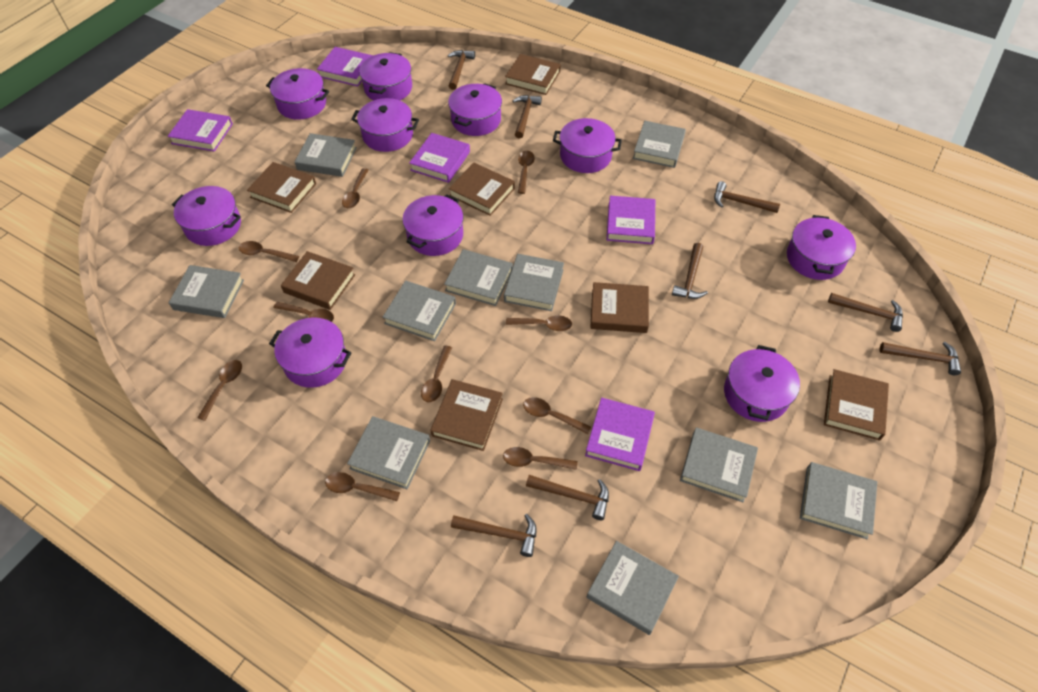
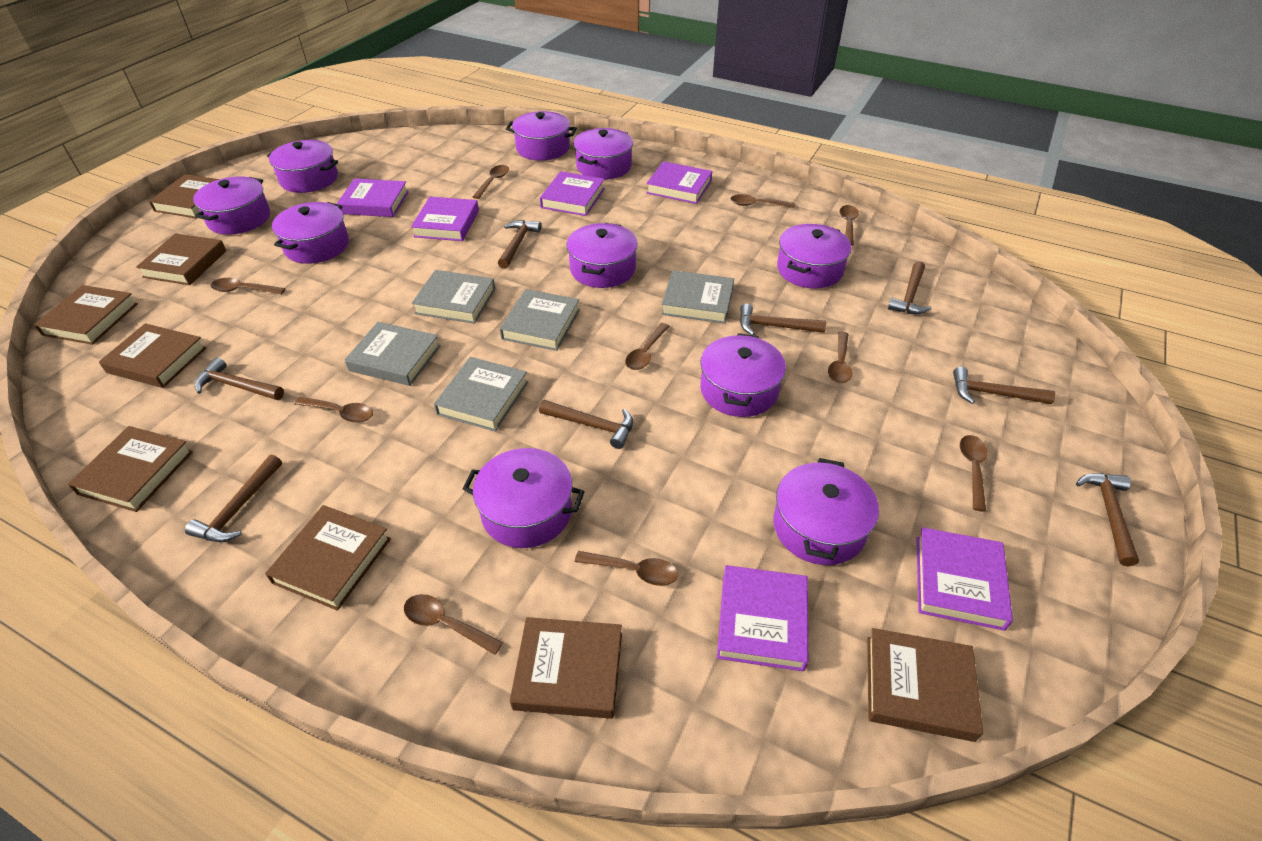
brown book: 7 -> 8
grey book: 10 -> 5
purple book: 5 -> 6

